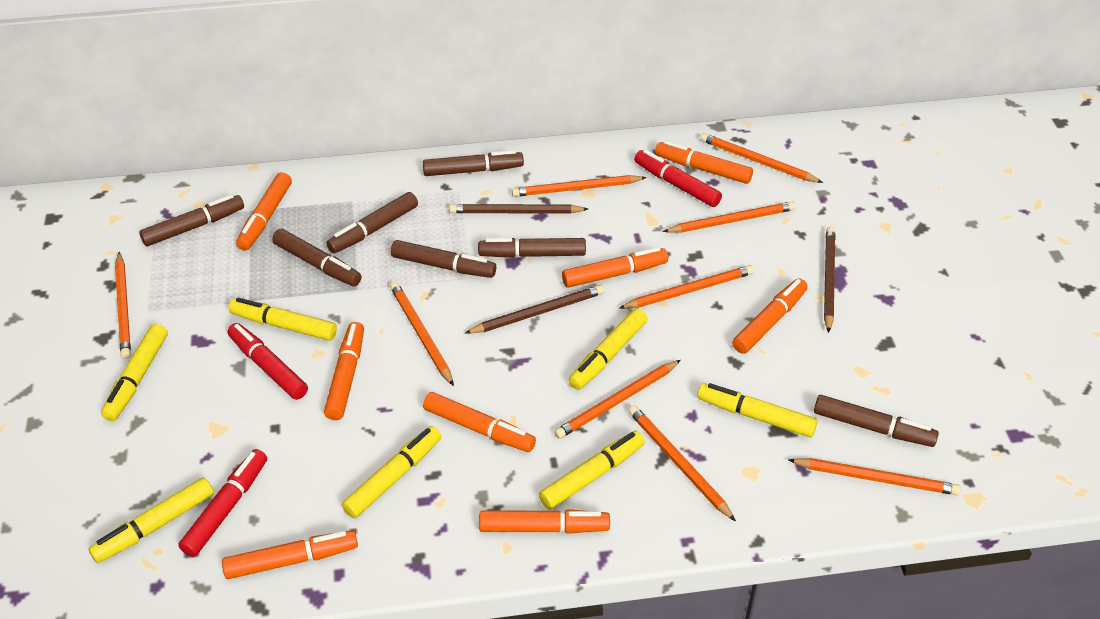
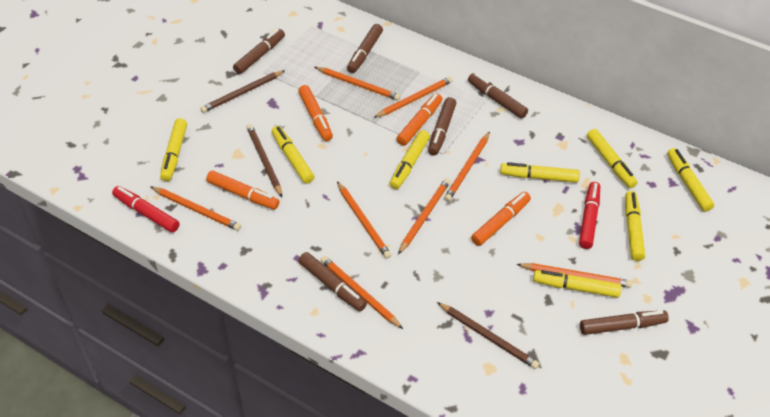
brown marker: 7 -> 6
orange marker: 8 -> 4
orange pencil: 9 -> 8
red marker: 3 -> 2
yellow marker: 7 -> 8

